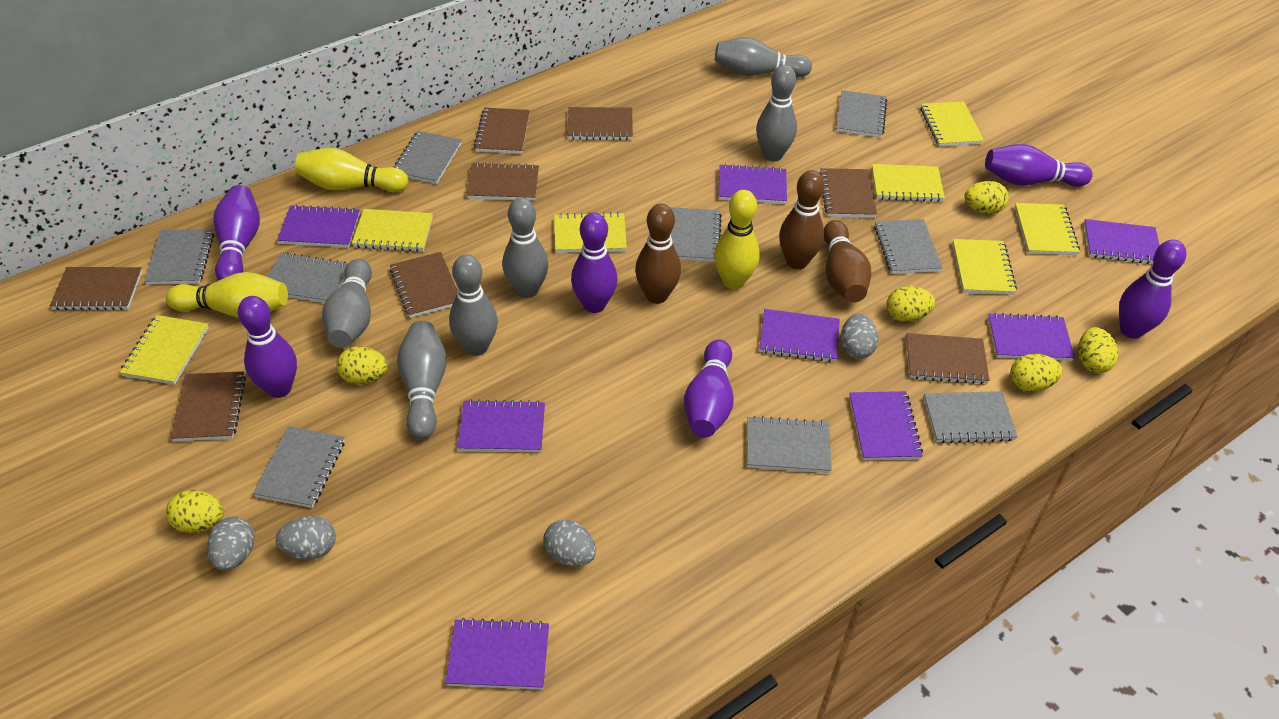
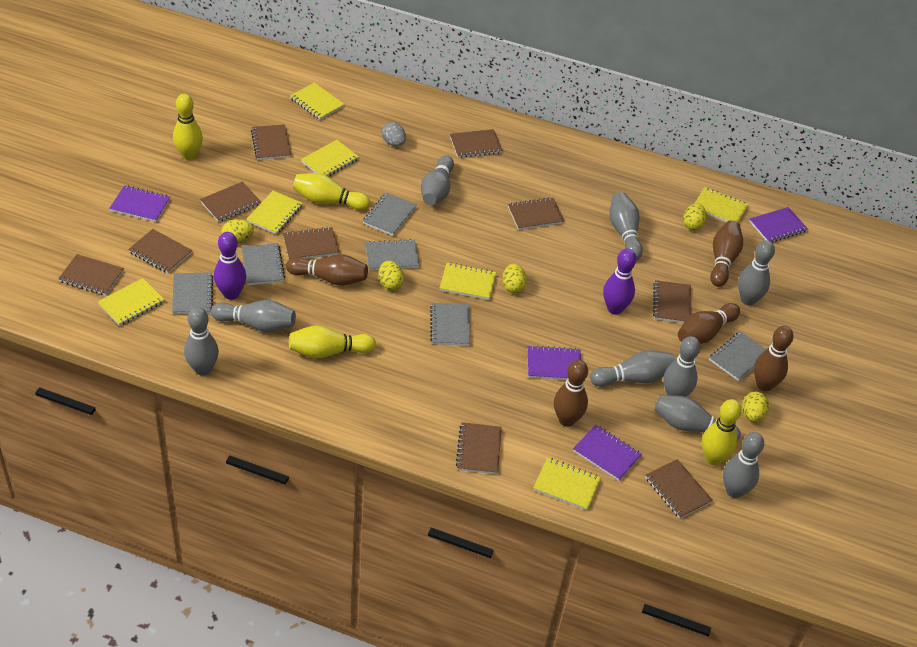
brown bowling pin: 3 -> 5
brown notebook: 8 -> 10
grey bowling pin: 6 -> 9
grey egg: 4 -> 1
grey notebook: 9 -> 6
purple bowling pin: 6 -> 2
purple notebook: 8 -> 4
yellow bowling pin: 3 -> 4
yellow egg: 6 -> 5

